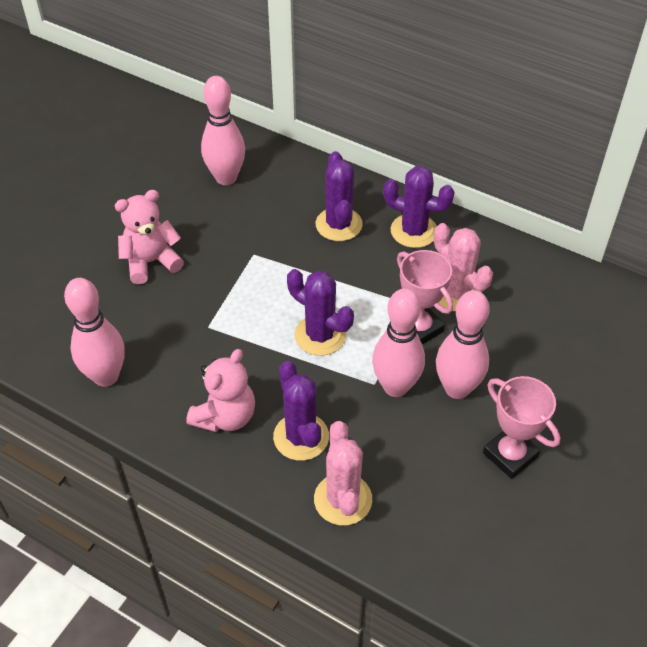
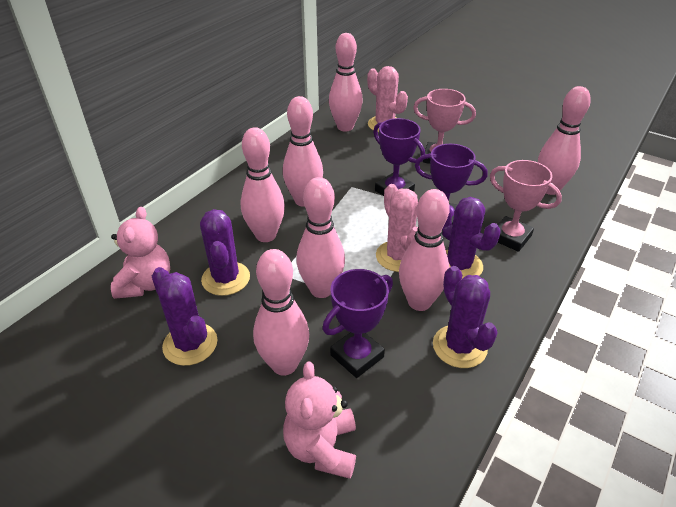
pink bowling pin: 4 -> 7
purple trophy: 0 -> 3

